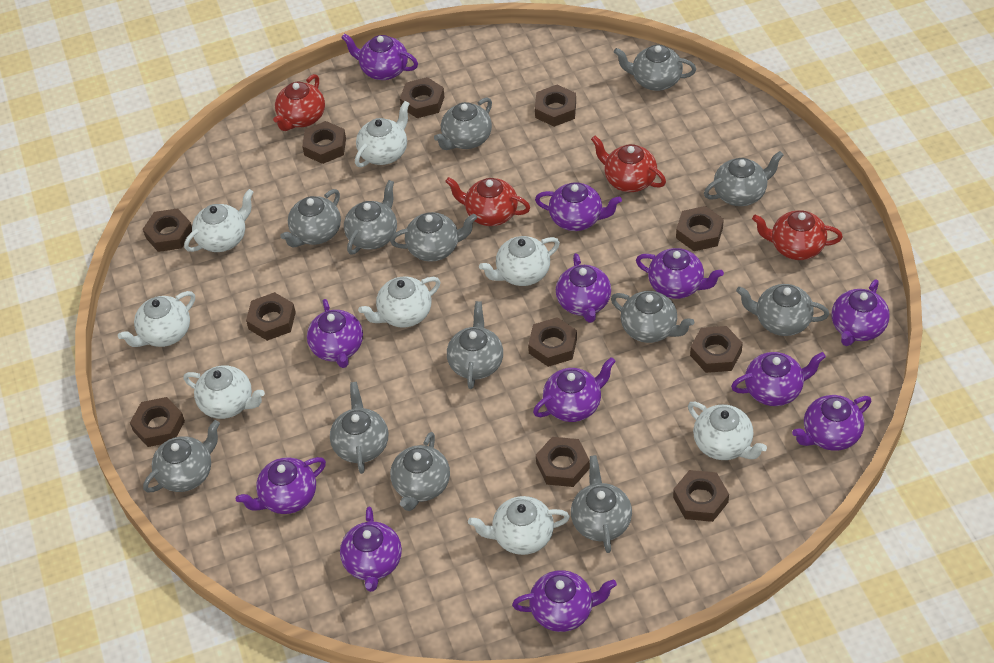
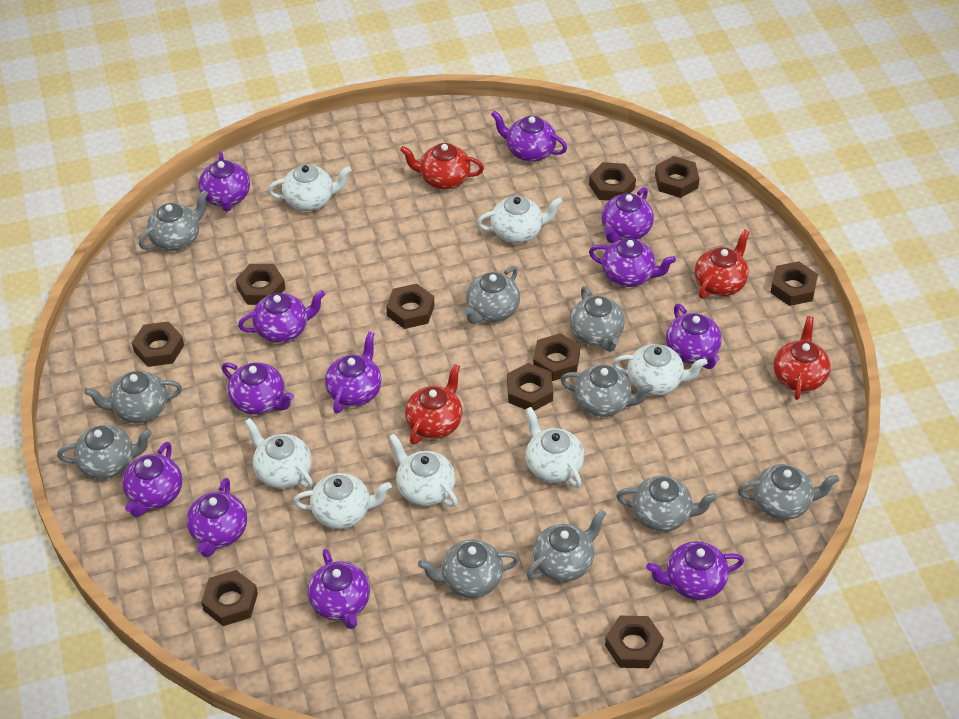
brown nut: 11 -> 10
grey teapot: 13 -> 10
white teapot: 8 -> 7

